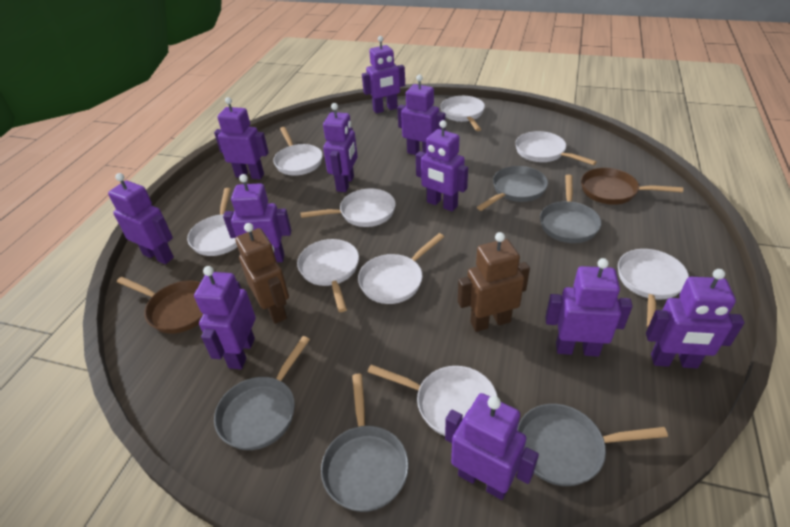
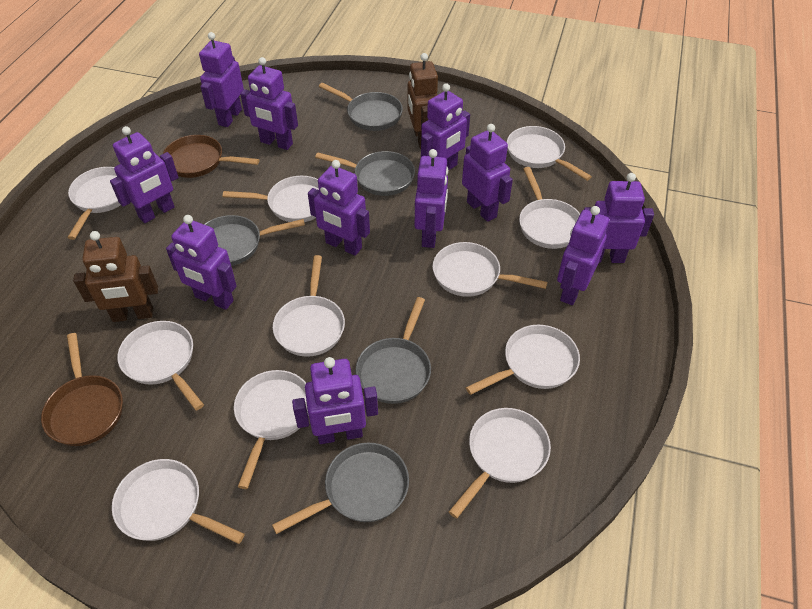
white pan: 9 -> 11

